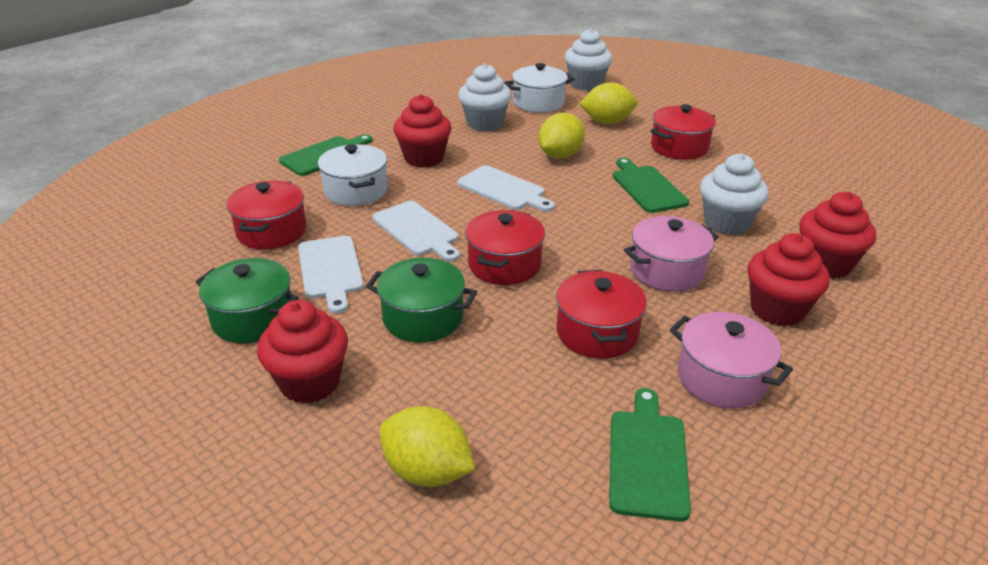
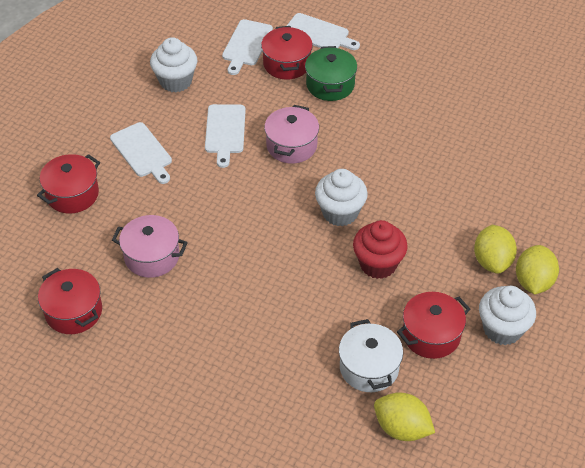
green cutting board: 3 -> 0
green pot: 2 -> 1
red cupcake: 4 -> 1
white cutting board: 3 -> 4
white pot: 2 -> 1

